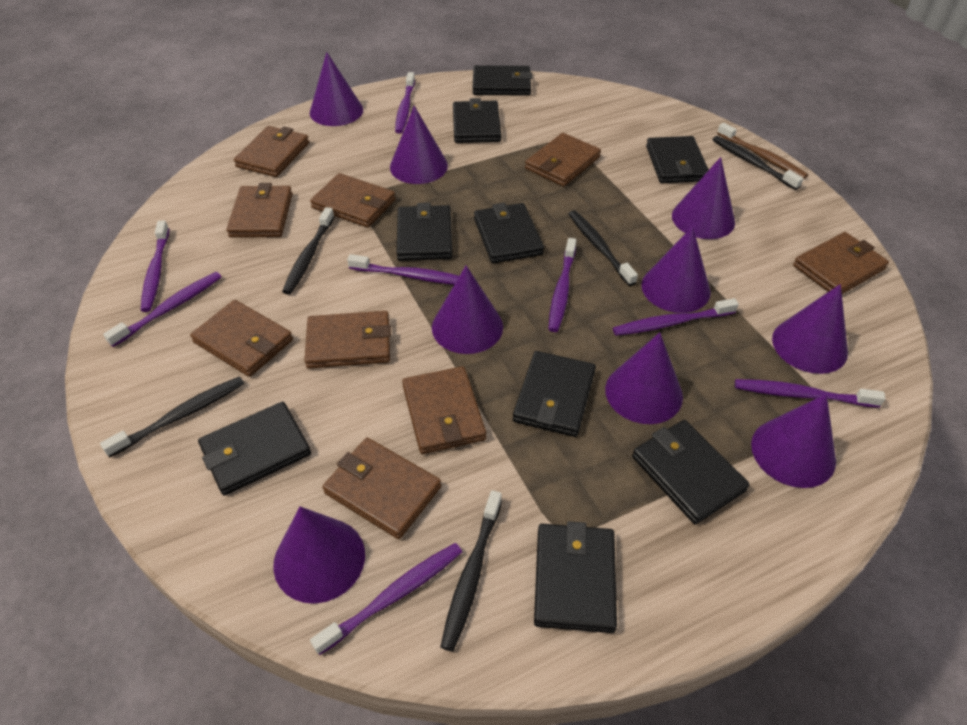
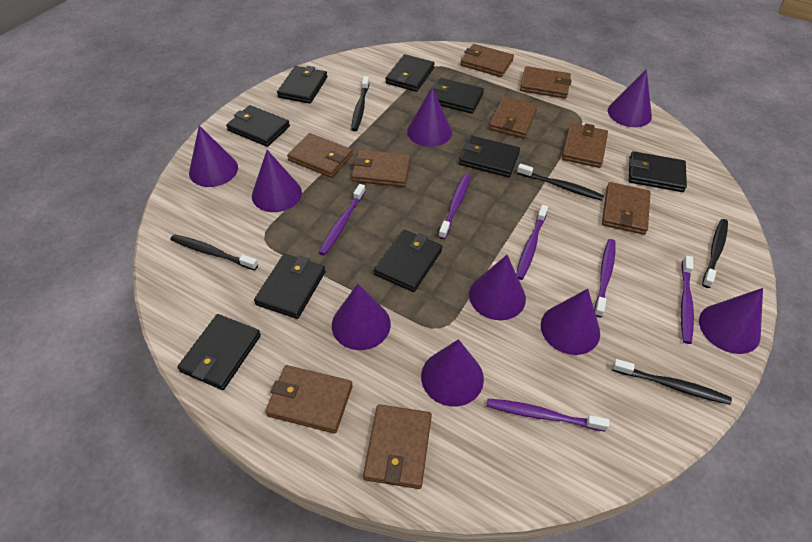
brown toothbrush: 1 -> 0
purple toothbrush: 8 -> 6

